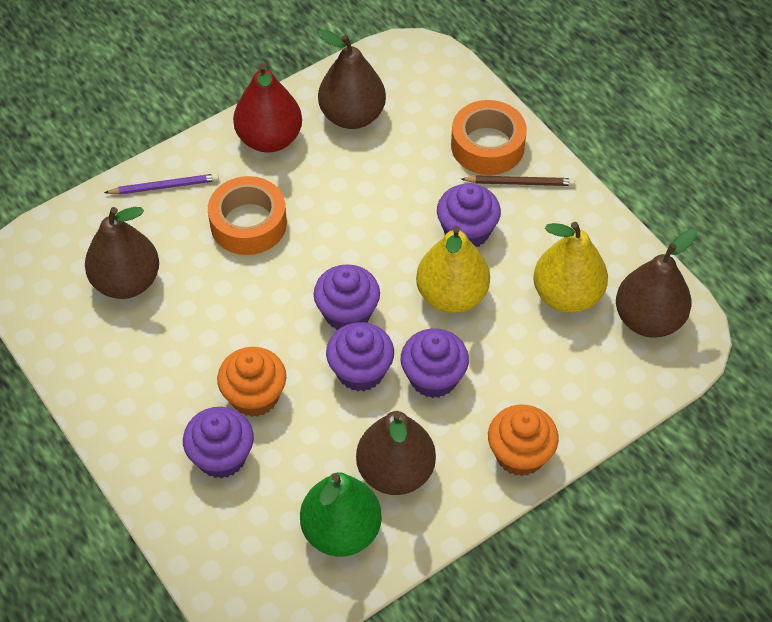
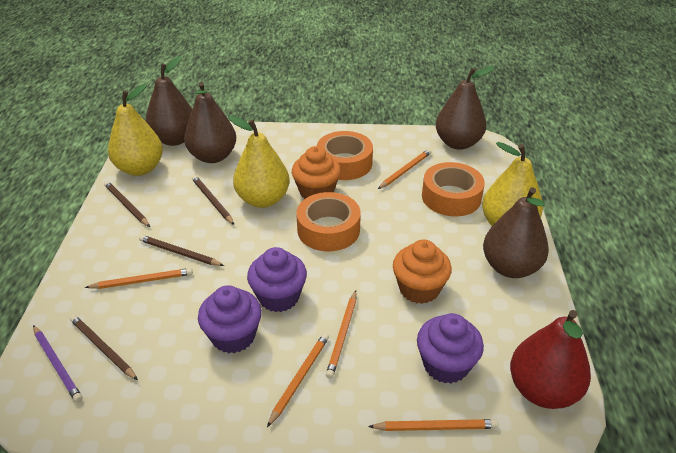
brown pencil: 1 -> 4
green pear: 1 -> 0
orange pencil: 0 -> 5
orange tape: 2 -> 3
purple cupcake: 5 -> 3
yellow pear: 2 -> 3

